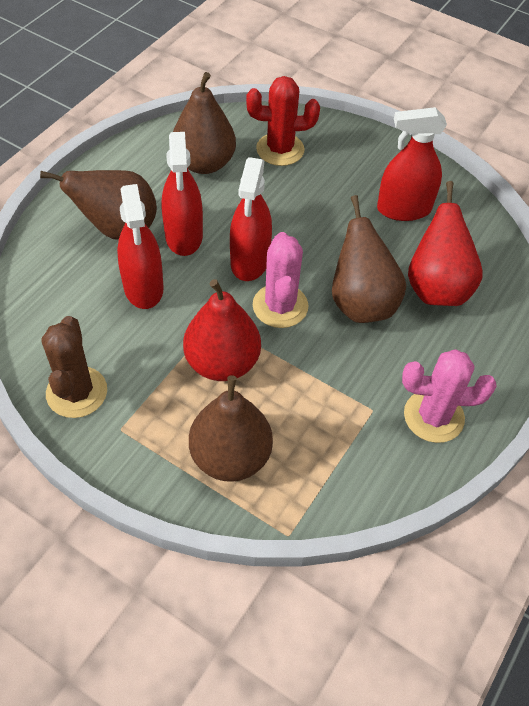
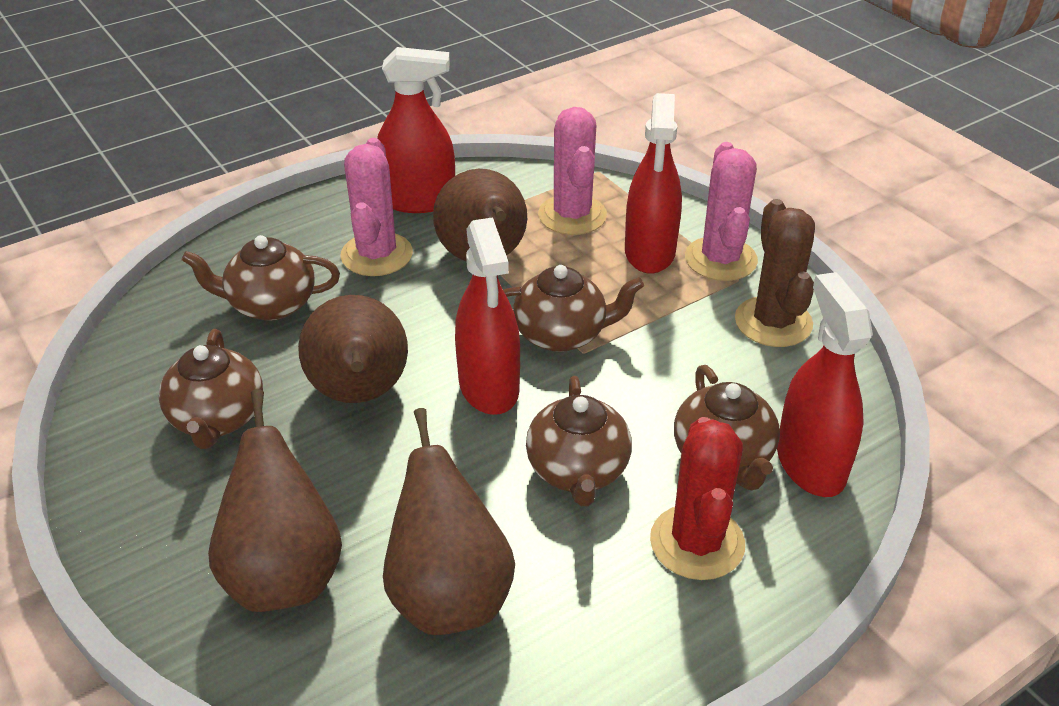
brown teapot: 0 -> 5
pink cactus: 2 -> 3
red pear: 2 -> 0

